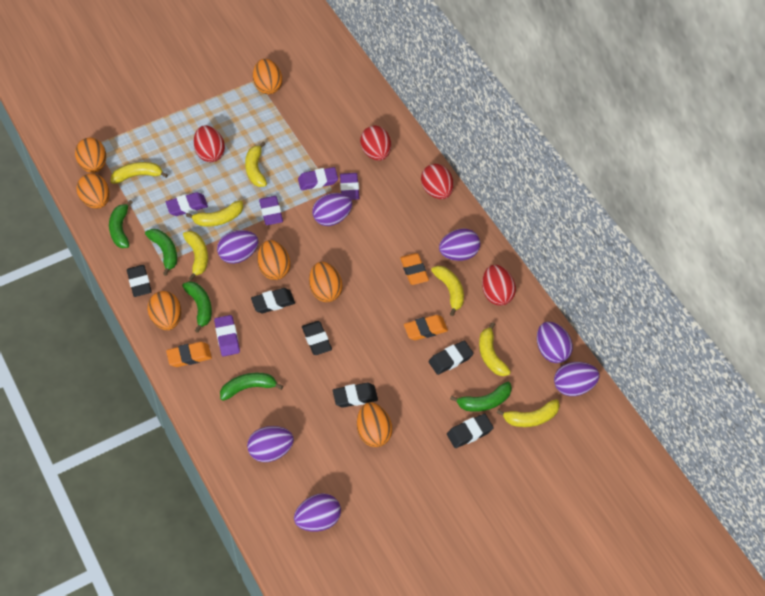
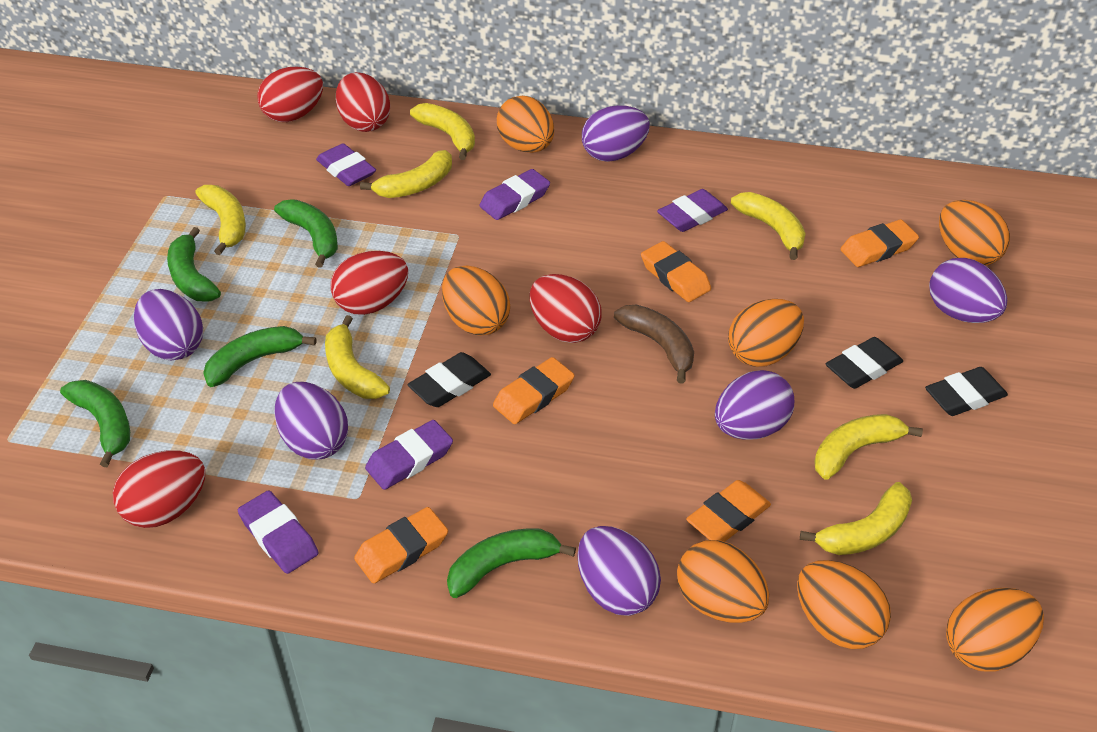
black eraser: 6 -> 3
brown banana: 0 -> 1
orange eraser: 3 -> 5
purple egg: 7 -> 6
red egg: 4 -> 5

